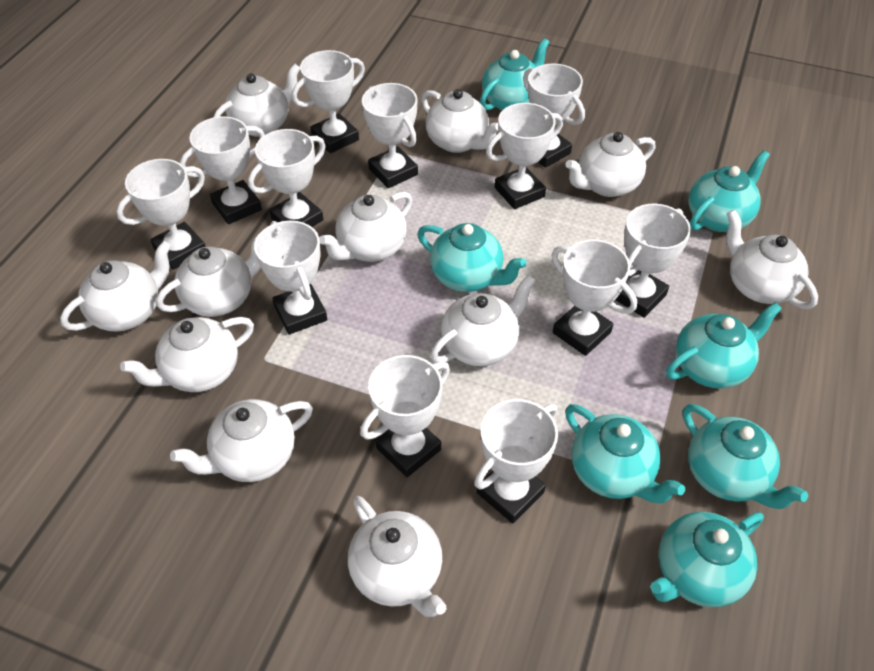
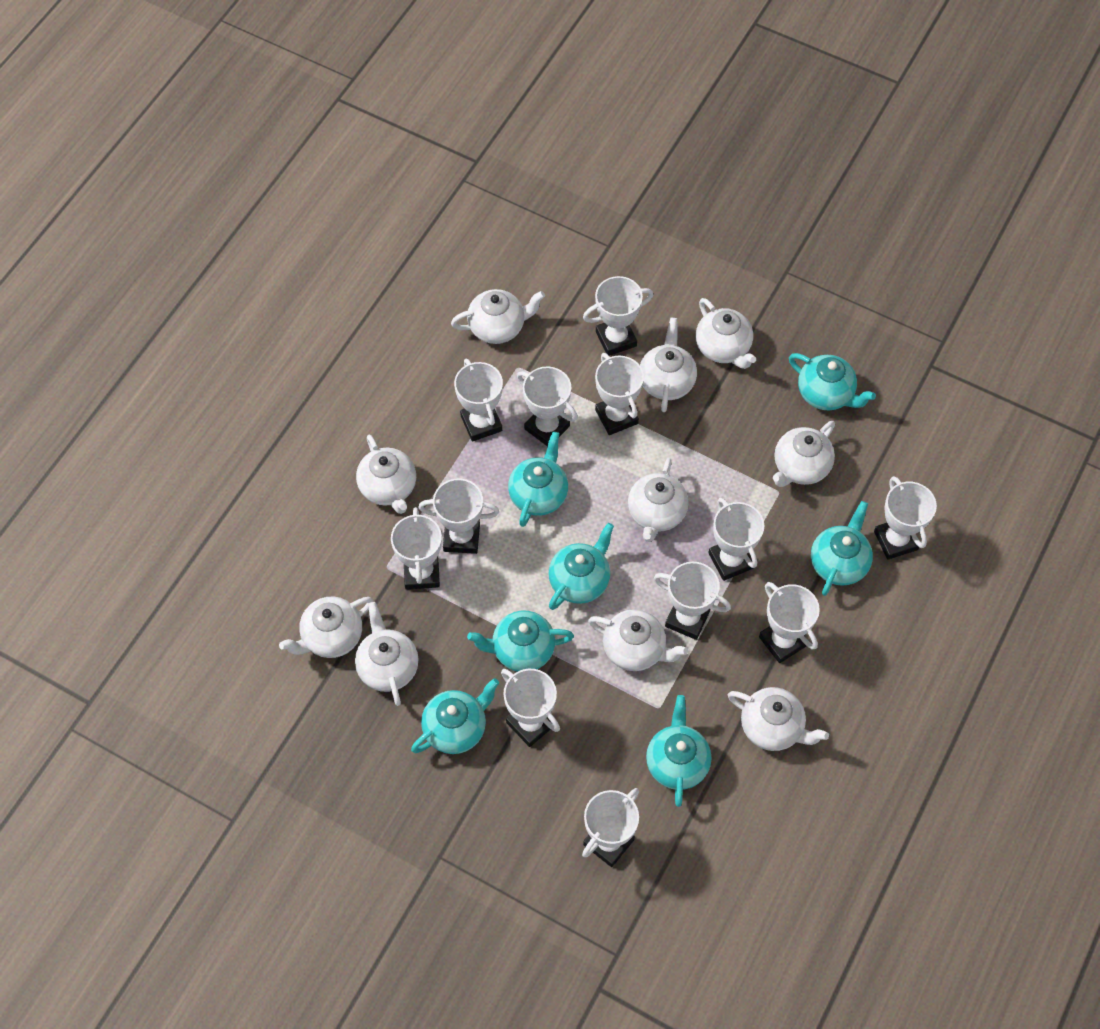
white teapot: 11 -> 10

